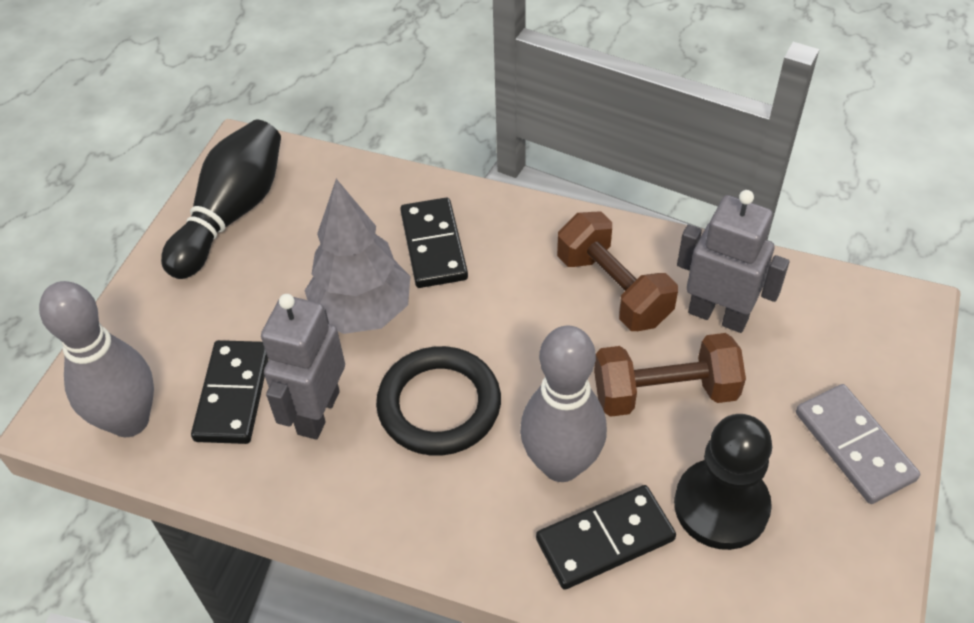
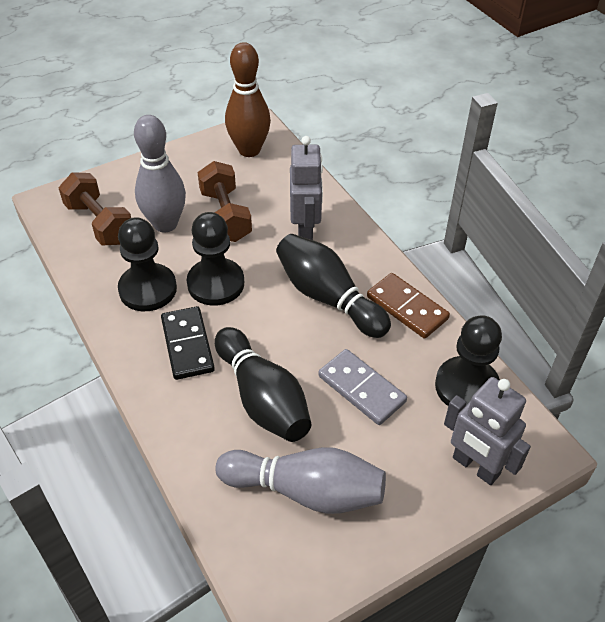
black bowling pin: 1 -> 2
black domino: 3 -> 1
black pawn: 1 -> 3
black ring: 1 -> 0
brown bowling pin: 0 -> 1
brown domino: 0 -> 1
grey tree: 1 -> 0

